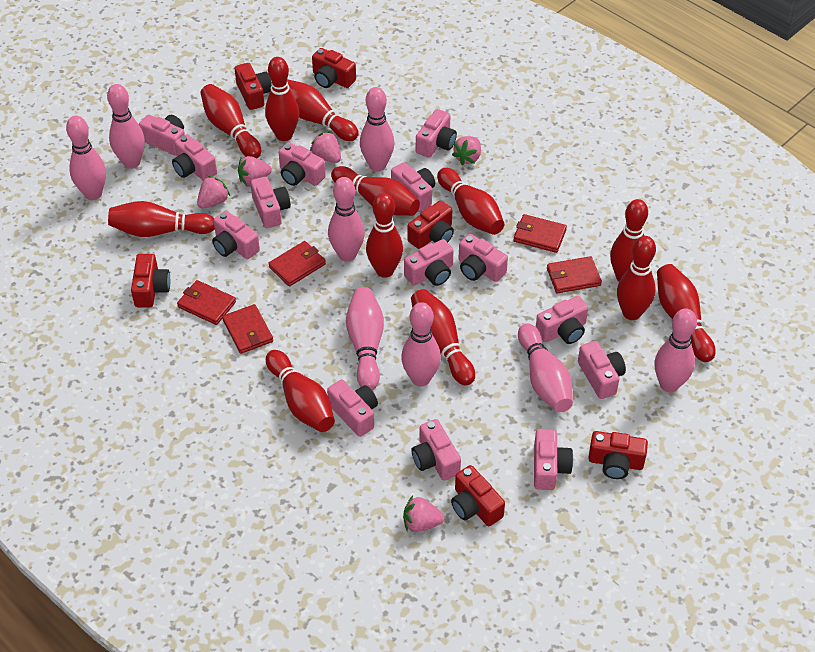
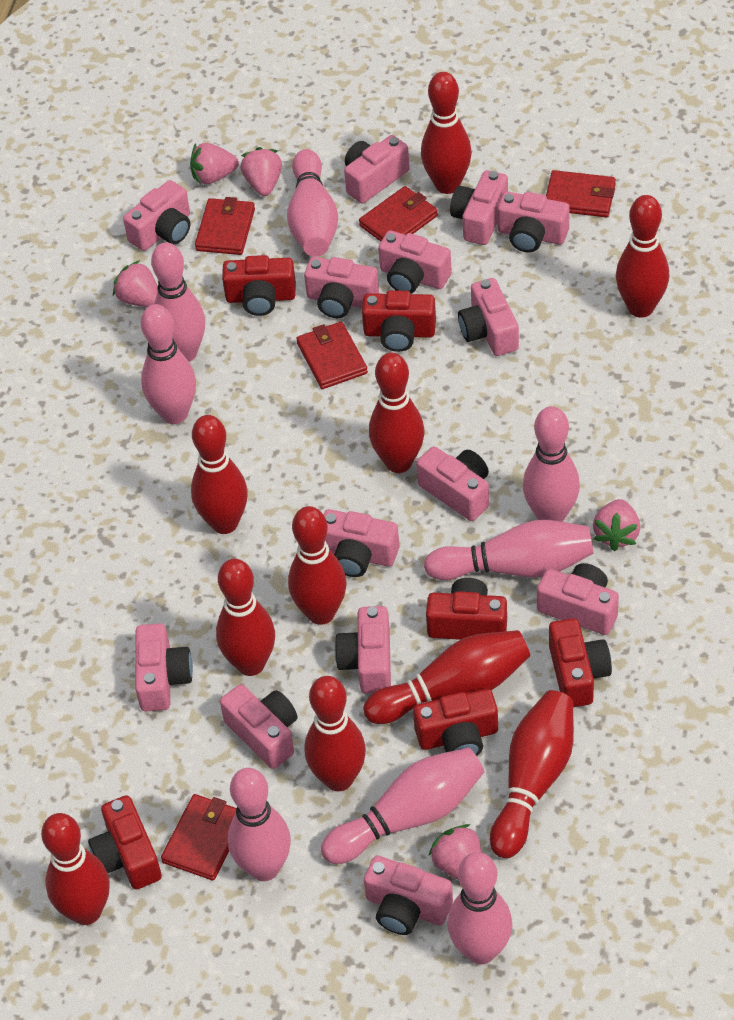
red bowling pin: 12 -> 10

